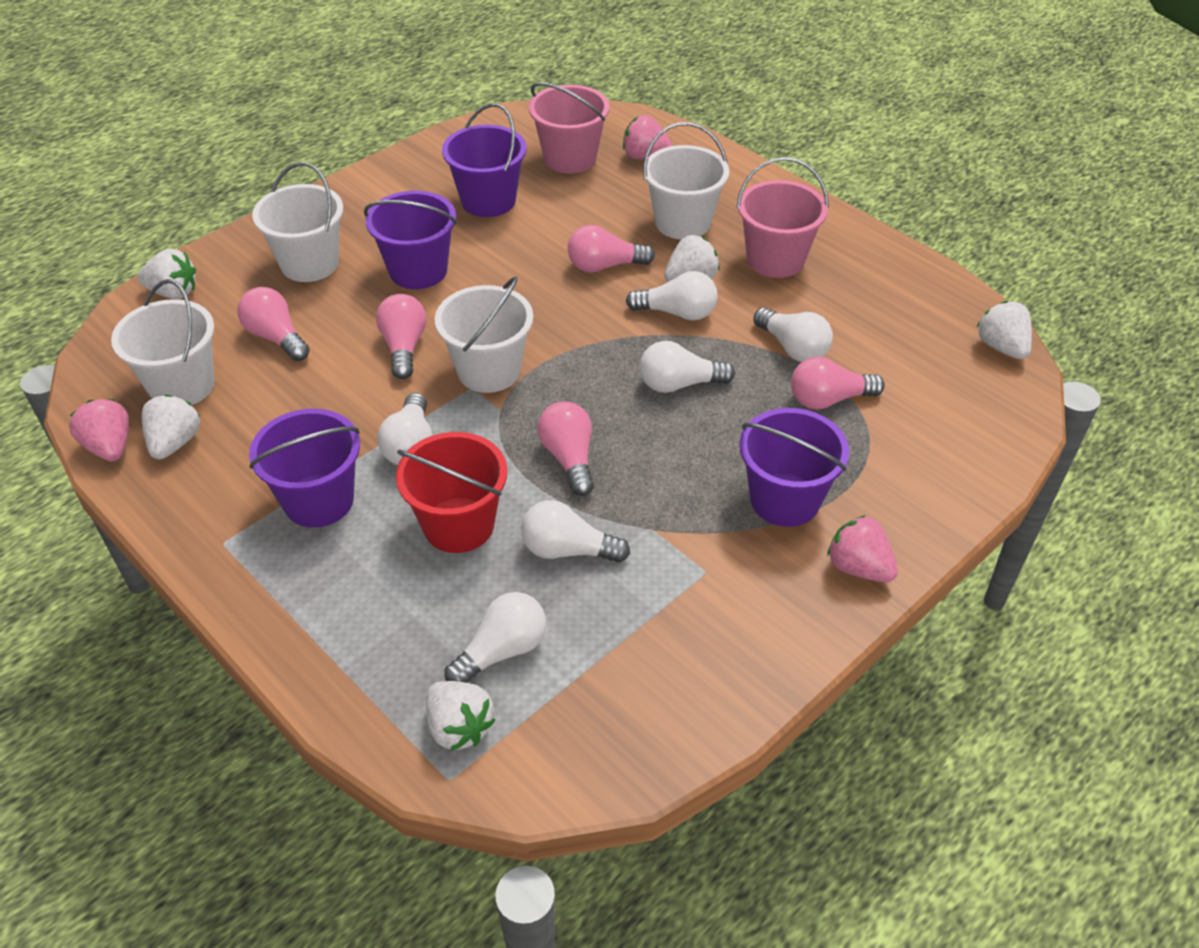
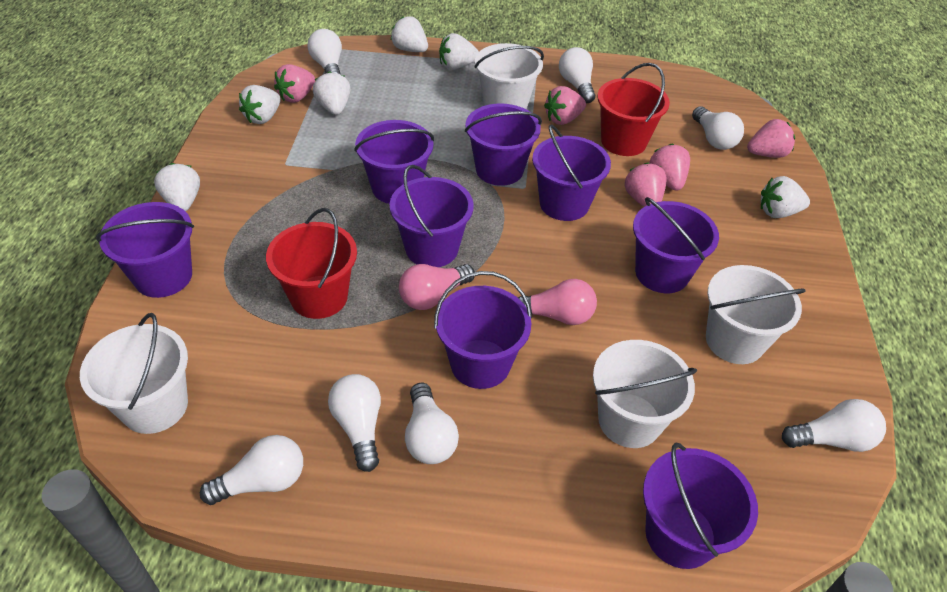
pink bucket: 2 -> 0
pink light bulb: 5 -> 2
pink strawberry: 3 -> 5
purple bucket: 4 -> 8
red bucket: 1 -> 2
white light bulb: 6 -> 7
white strawberry: 5 -> 6

